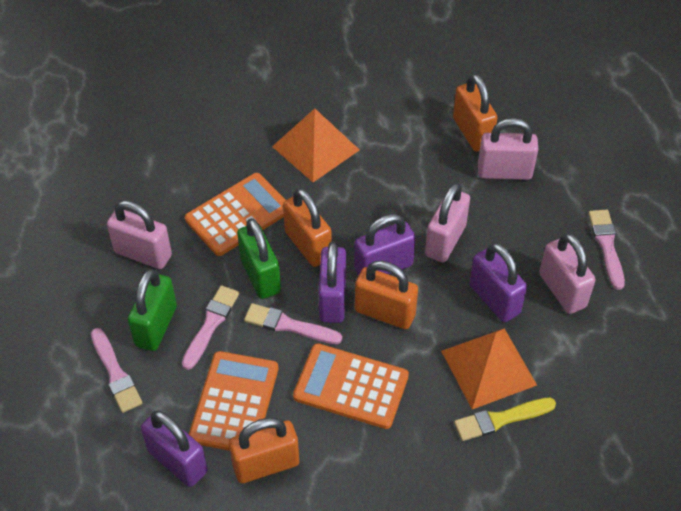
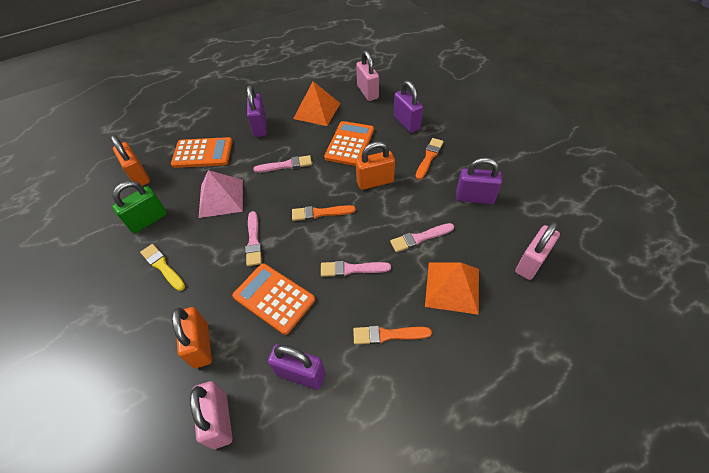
green padlock: 2 -> 1
orange brush: 0 -> 3
orange padlock: 4 -> 3
pink padlock: 4 -> 3
pink pyramid: 0 -> 1

